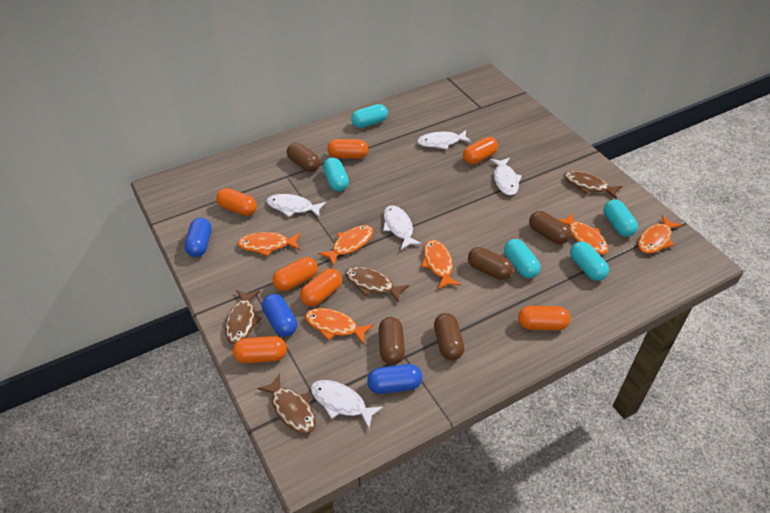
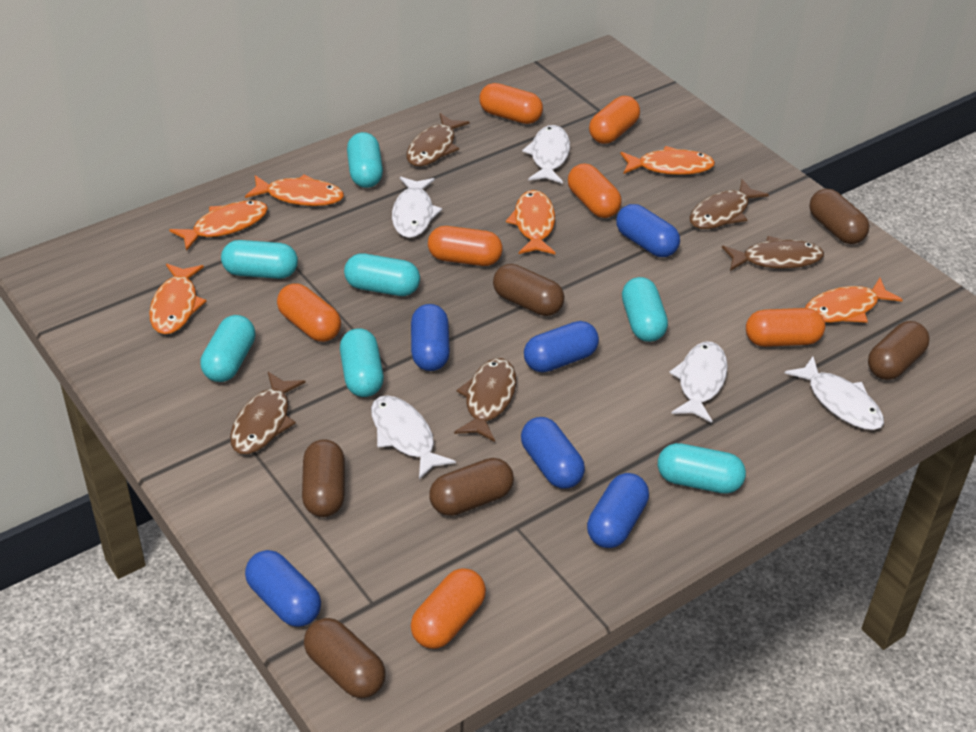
blue capsule: 3 -> 6
brown capsule: 5 -> 6
brown fish: 4 -> 5
turquoise capsule: 5 -> 7

